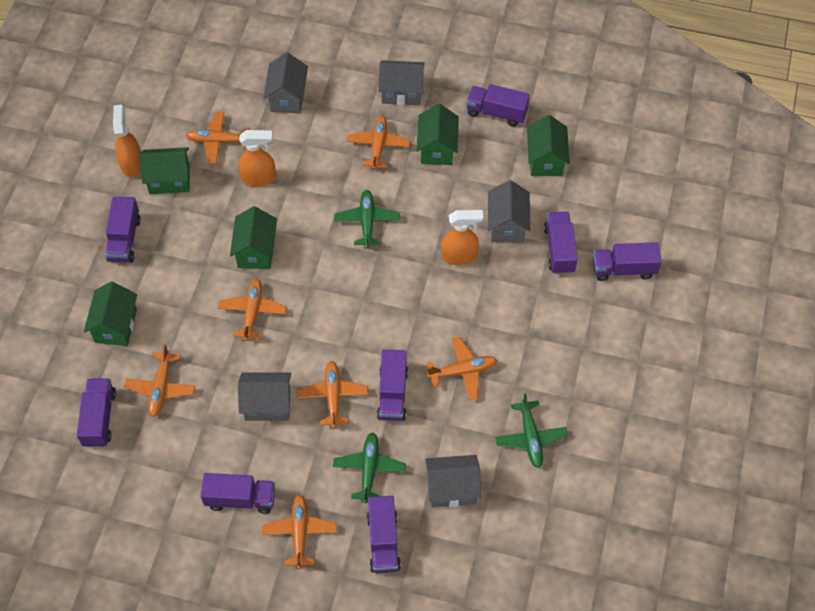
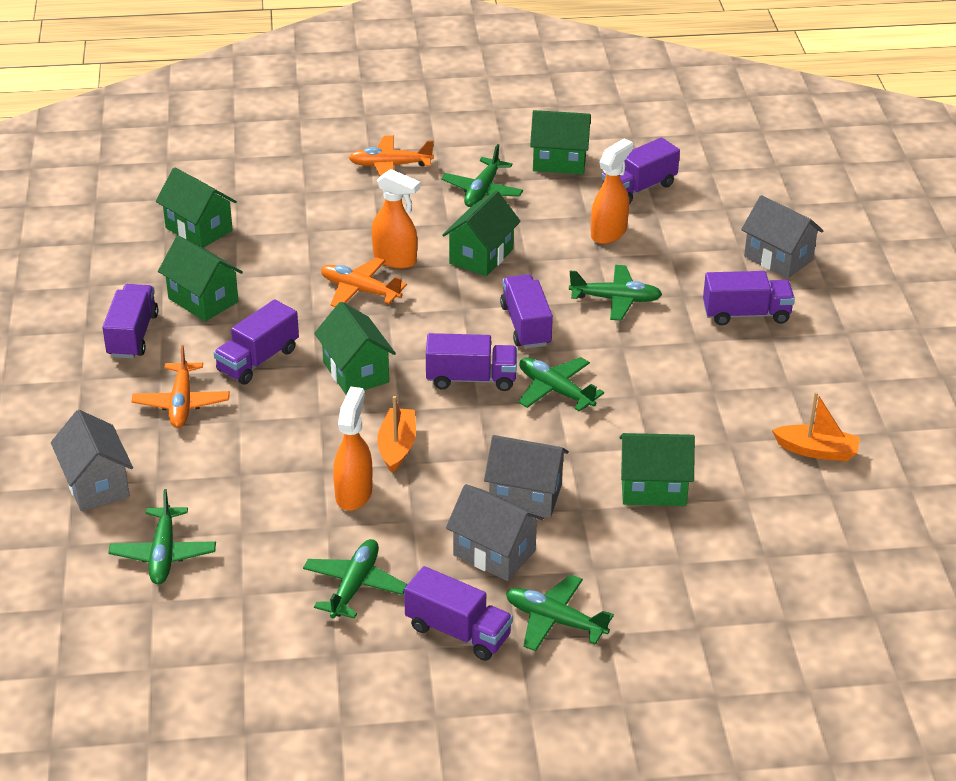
green house: 5 -> 6
green plane: 3 -> 6
grey house: 5 -> 4
orange boat: 0 -> 2
orange plane: 7 -> 3
purple truck: 8 -> 7

